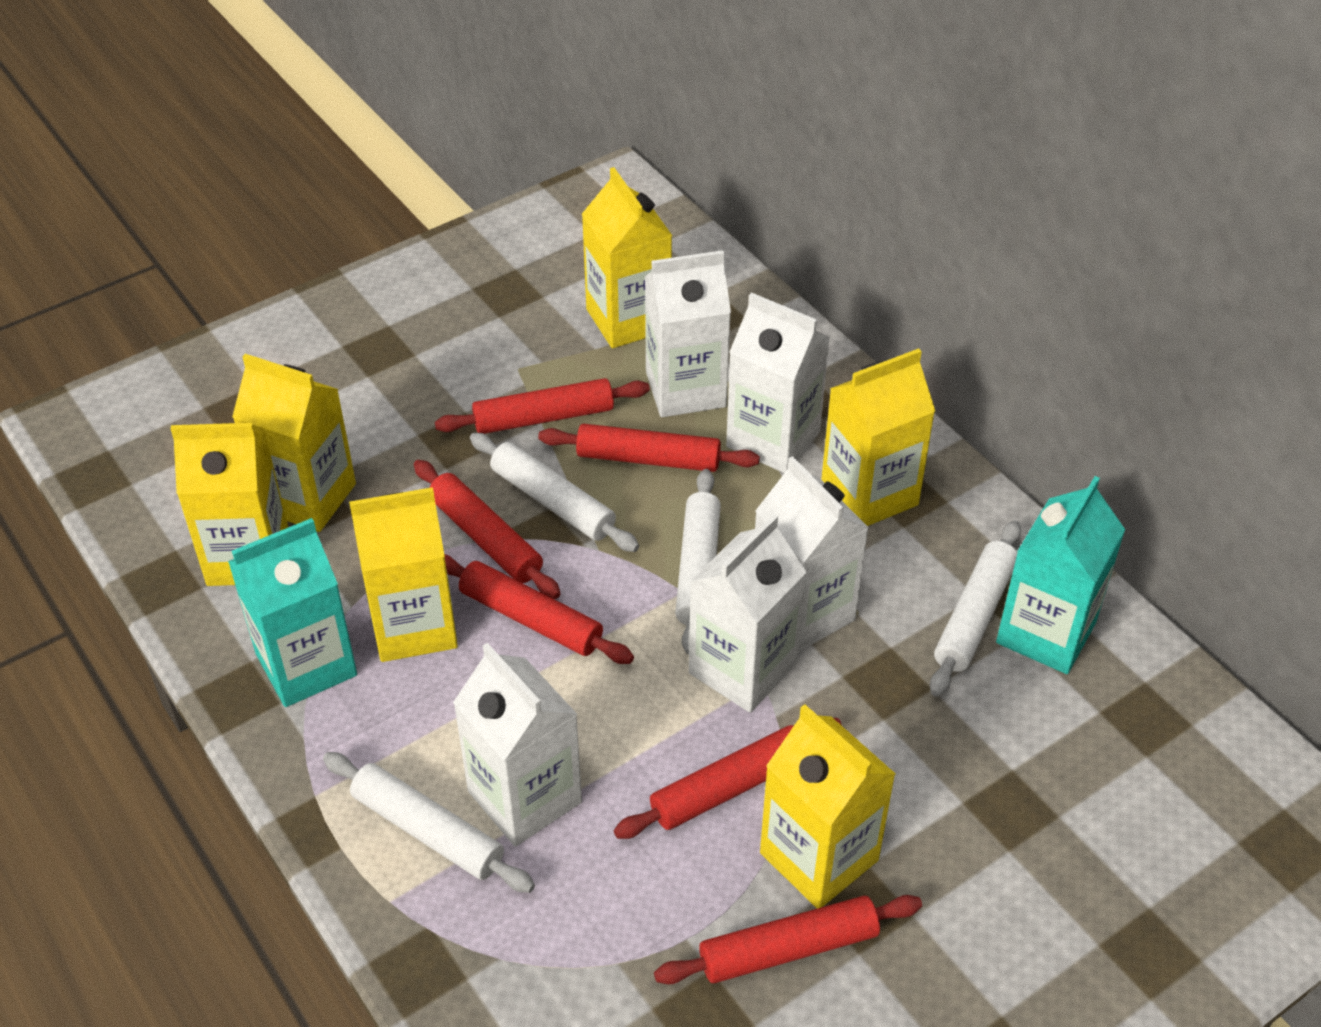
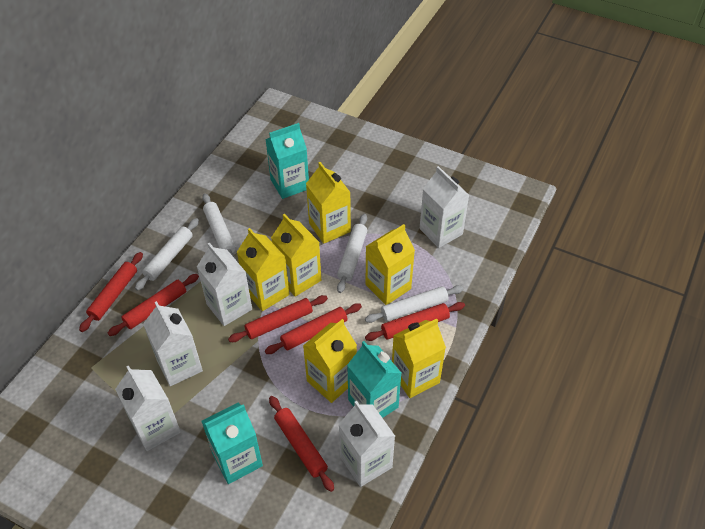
turquoise carton: 2 -> 3

